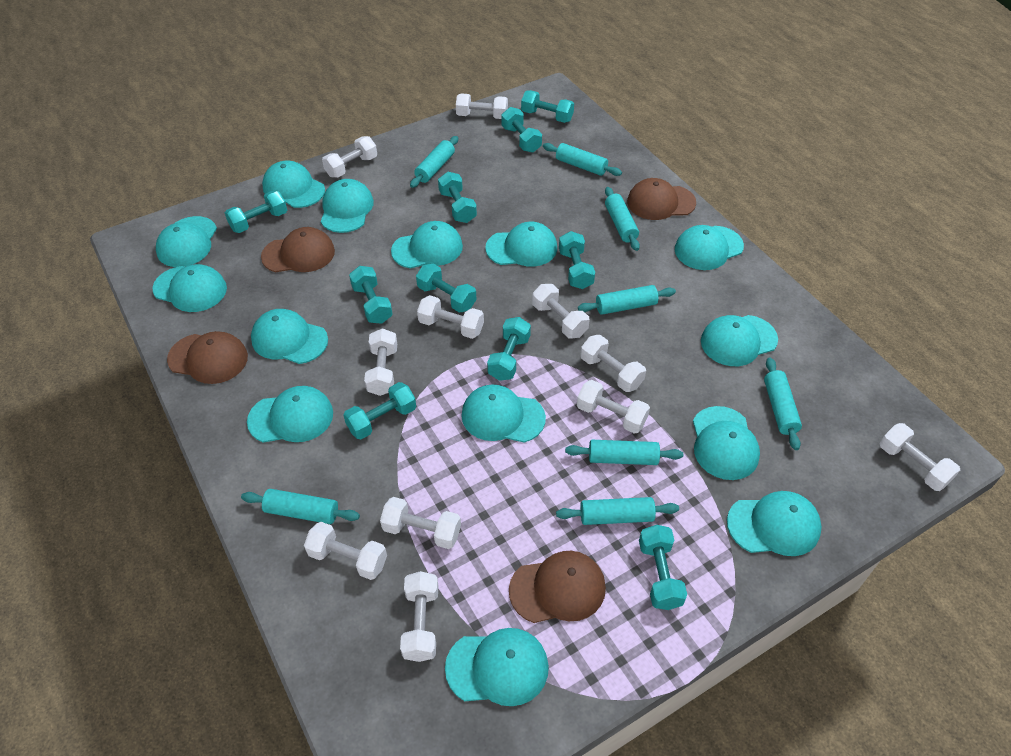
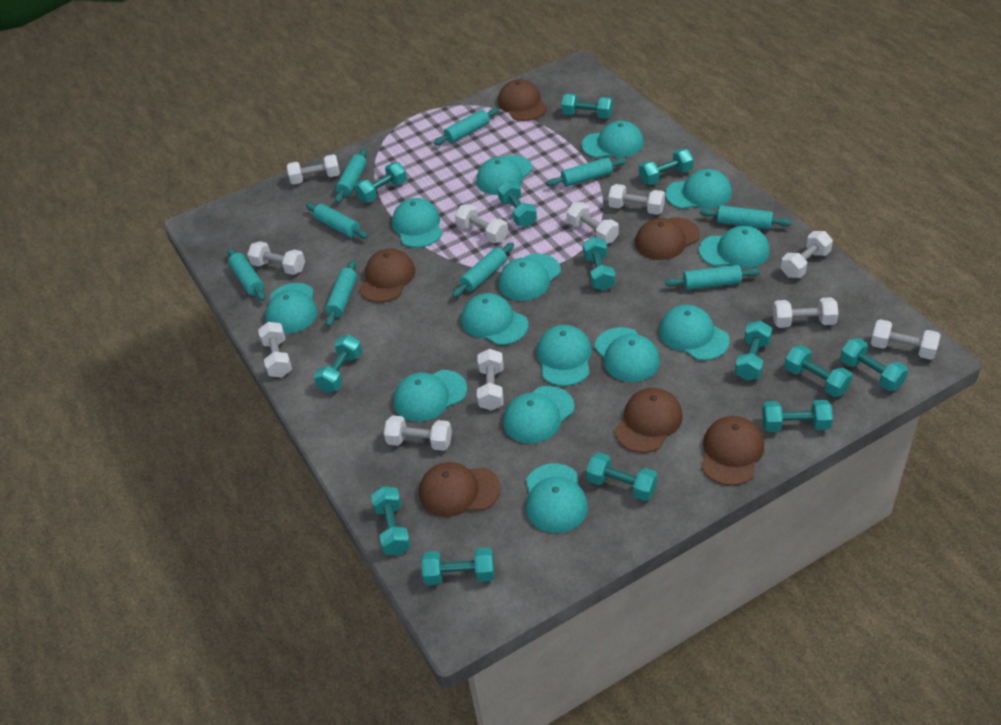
brown cap: 4 -> 6
turquoise dumbbell: 10 -> 13
turquoise rolling pin: 8 -> 9

